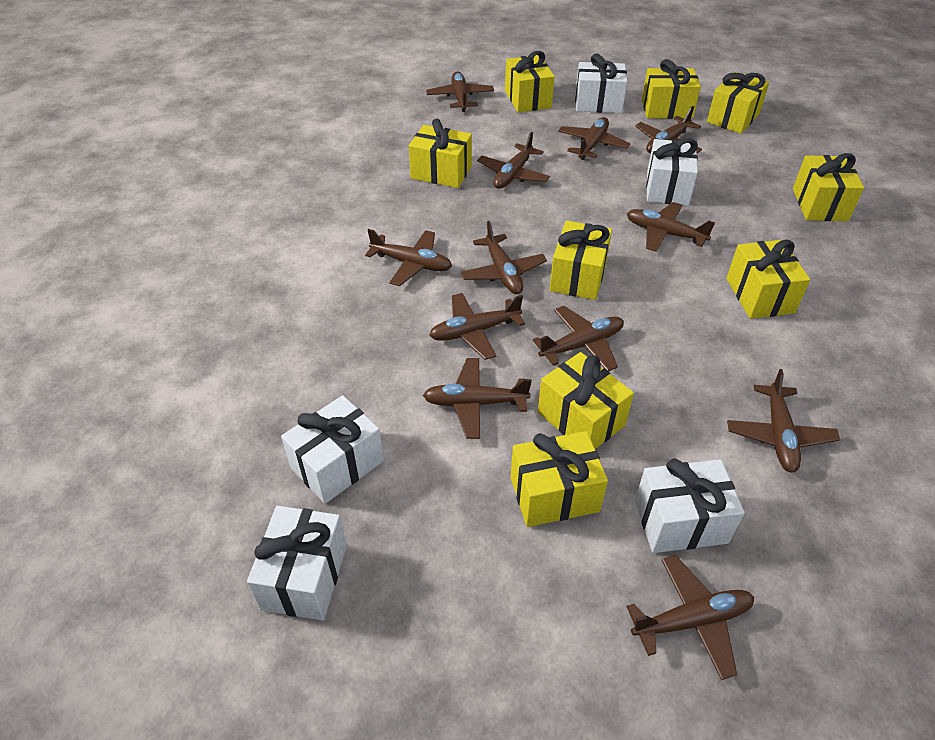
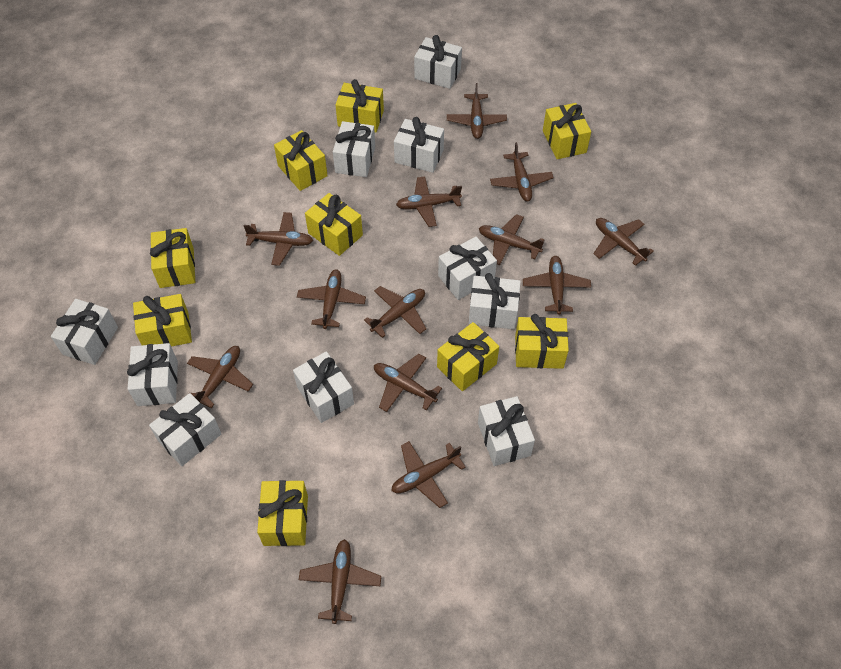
brown plane: 12 -> 13
white gift: 5 -> 10

